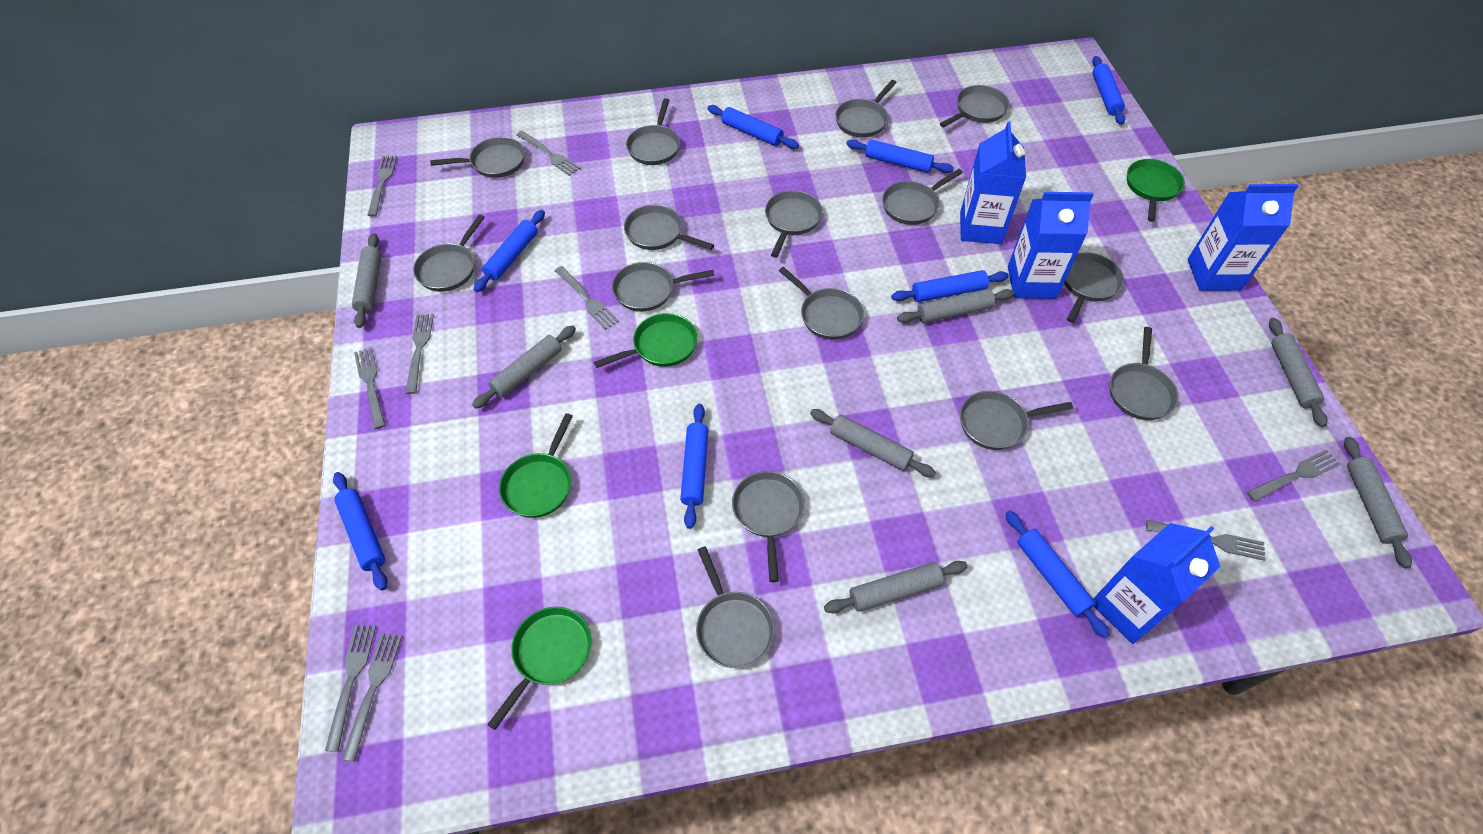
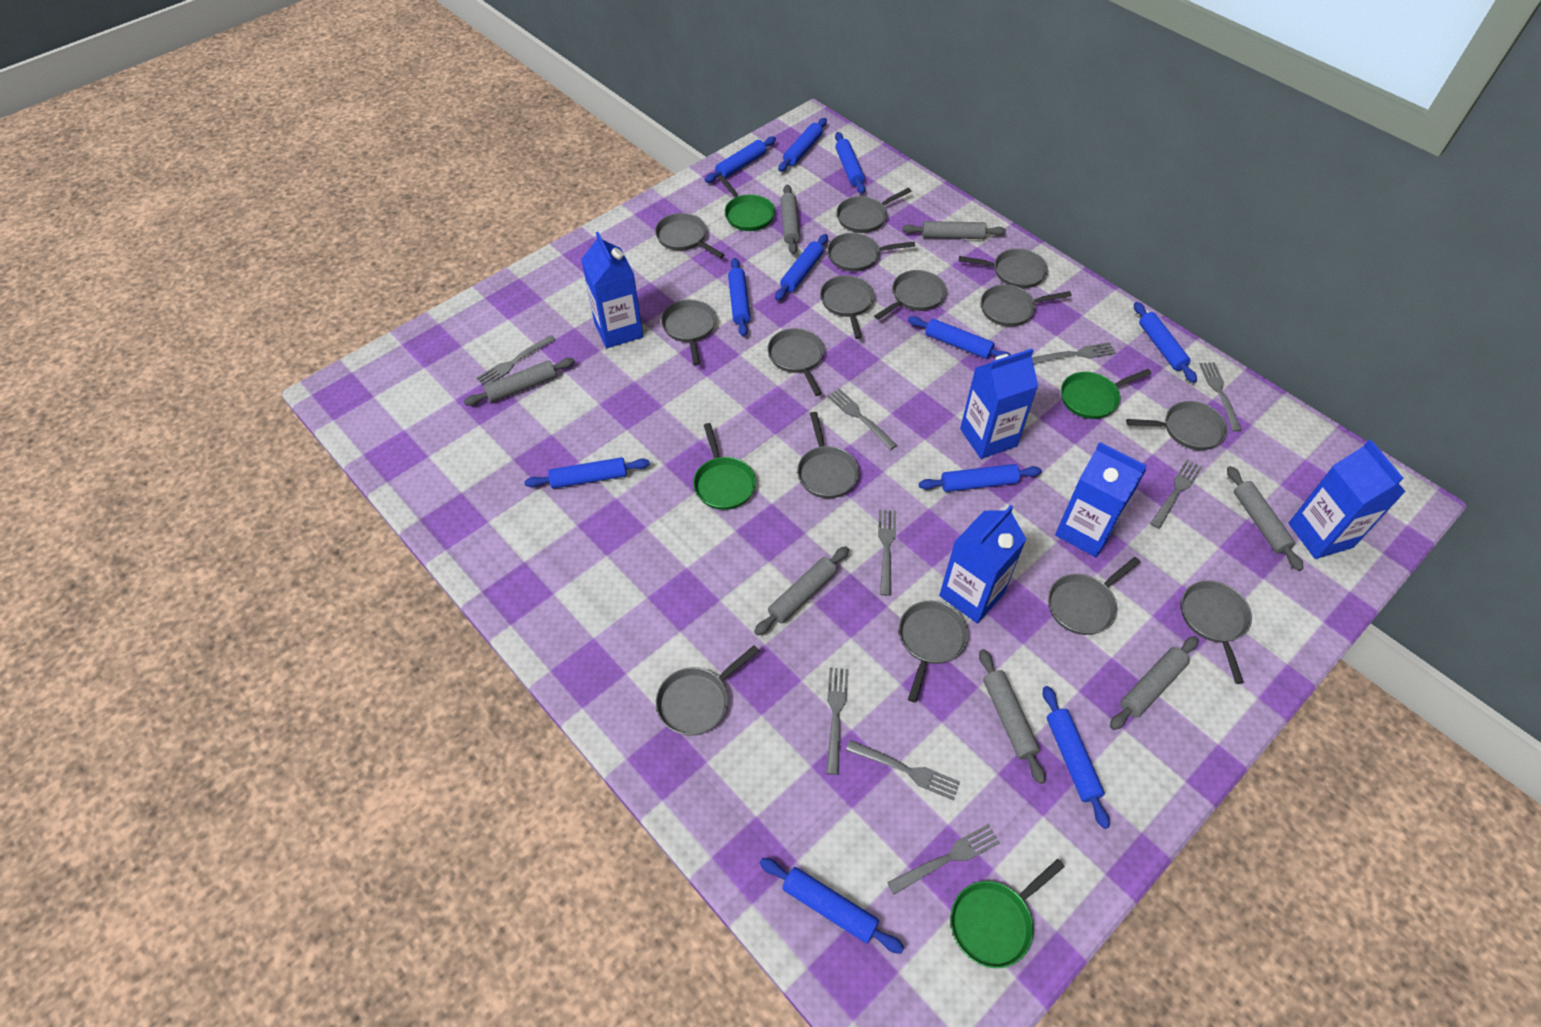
blue carton: 4 -> 5
blue rolling pin: 8 -> 11

